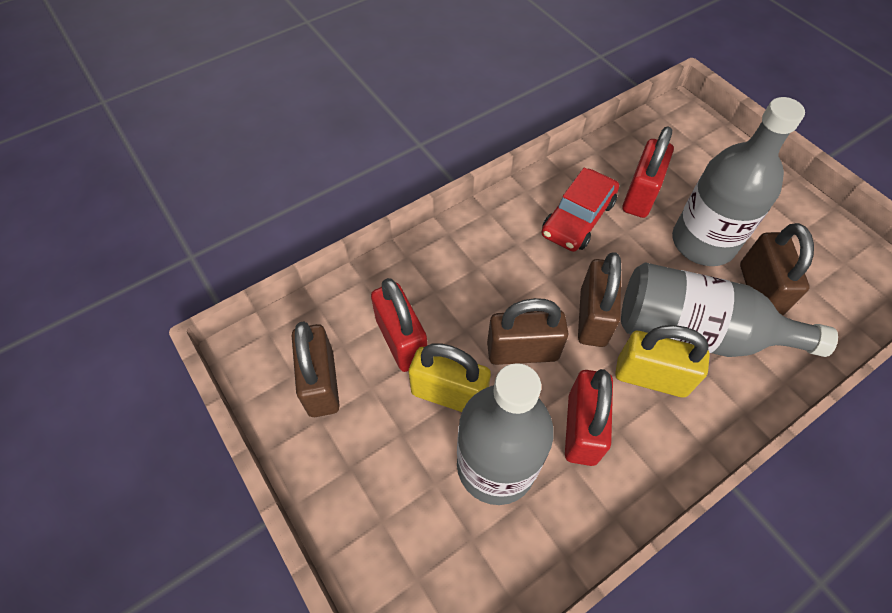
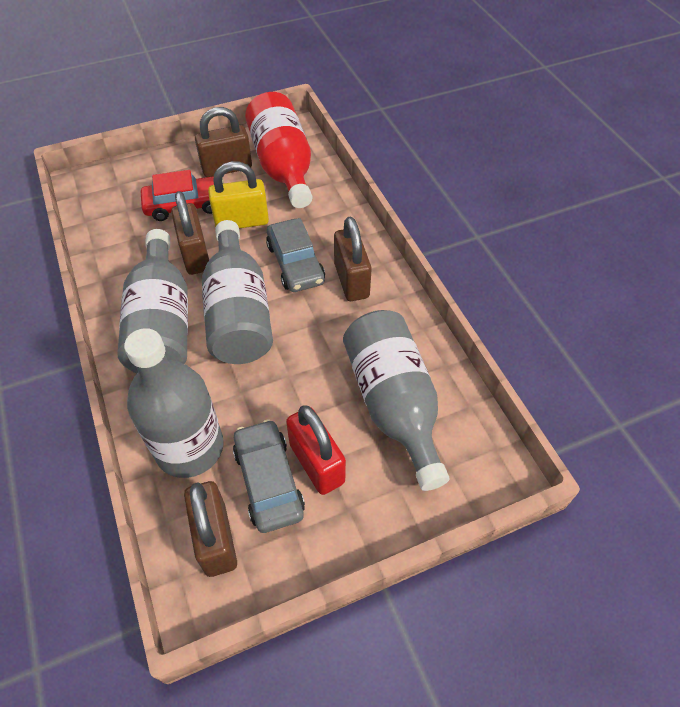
grey bottle: 3 -> 4
grey car: 0 -> 2
red bottle: 0 -> 1
red padlock: 3 -> 1
yellow padlock: 2 -> 1

